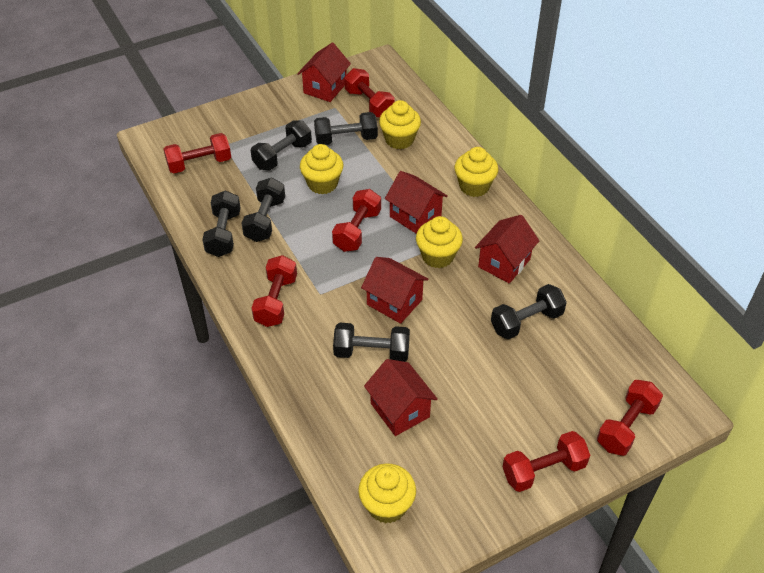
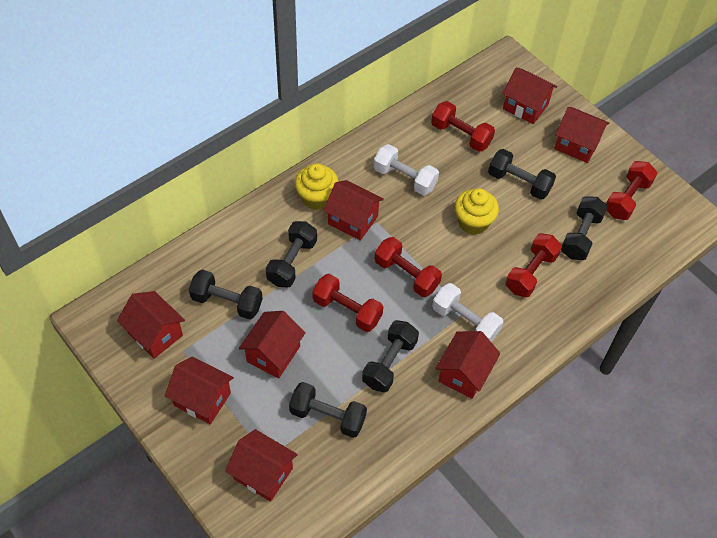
red dumbbell: 6 -> 5
red house: 5 -> 8
white dumbbell: 0 -> 2
yellow cupcake: 5 -> 2

